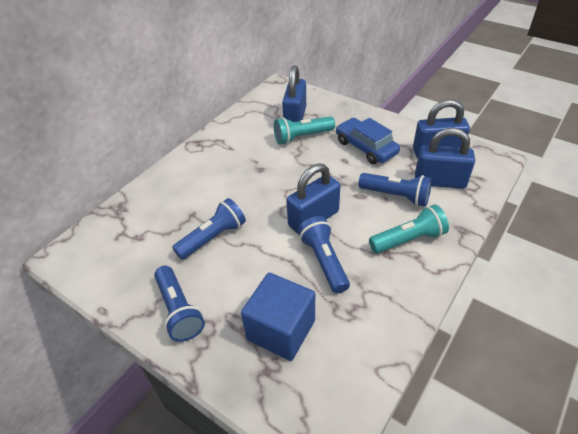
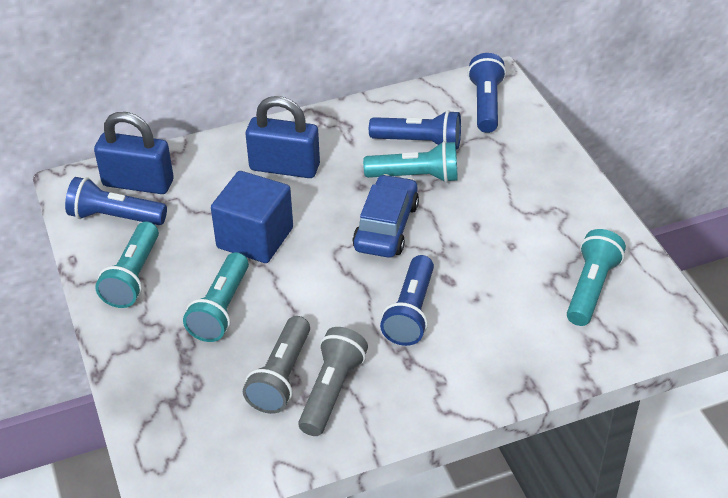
blue padlock: 4 -> 2
grey flashlight: 0 -> 2
turquoise flashlight: 2 -> 4

